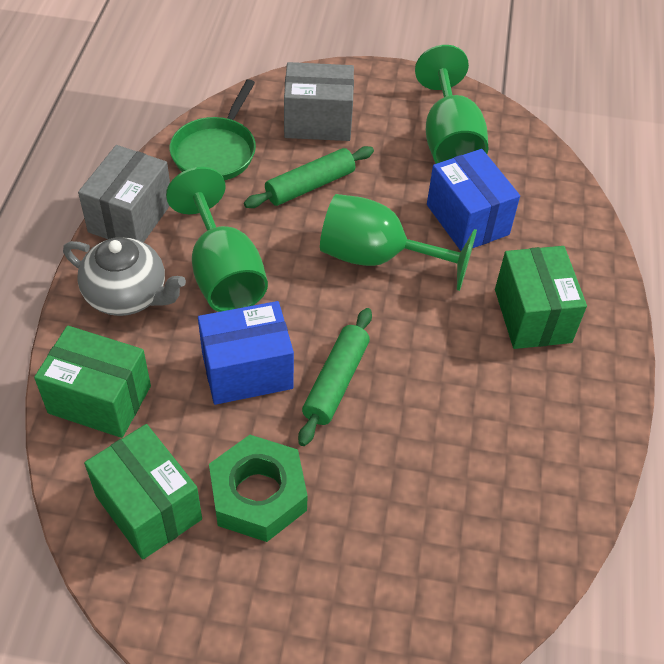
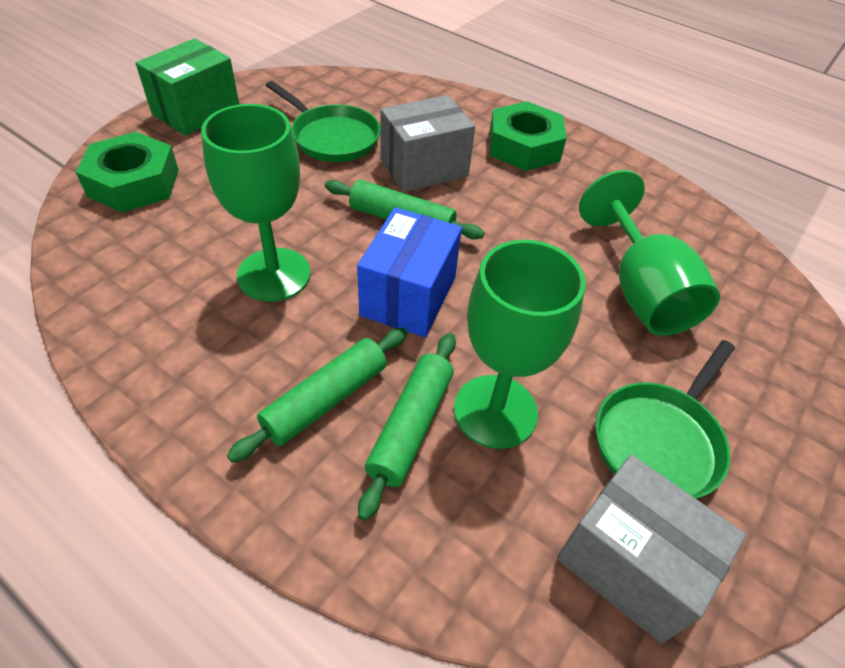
blue box: 2 -> 1
green box: 3 -> 1
green nut: 1 -> 2
green pan: 1 -> 2
green rolling pin: 2 -> 3
grey teapot: 1 -> 0

